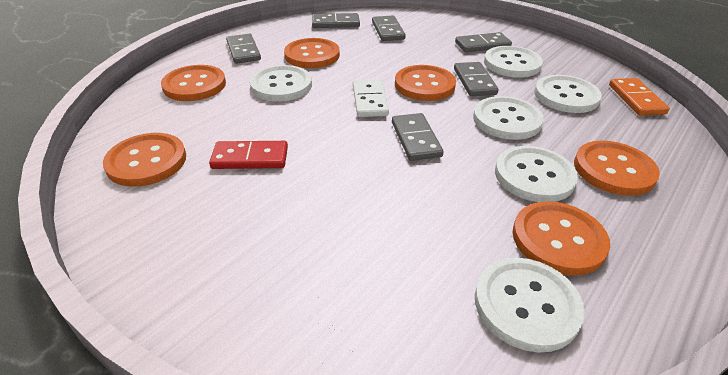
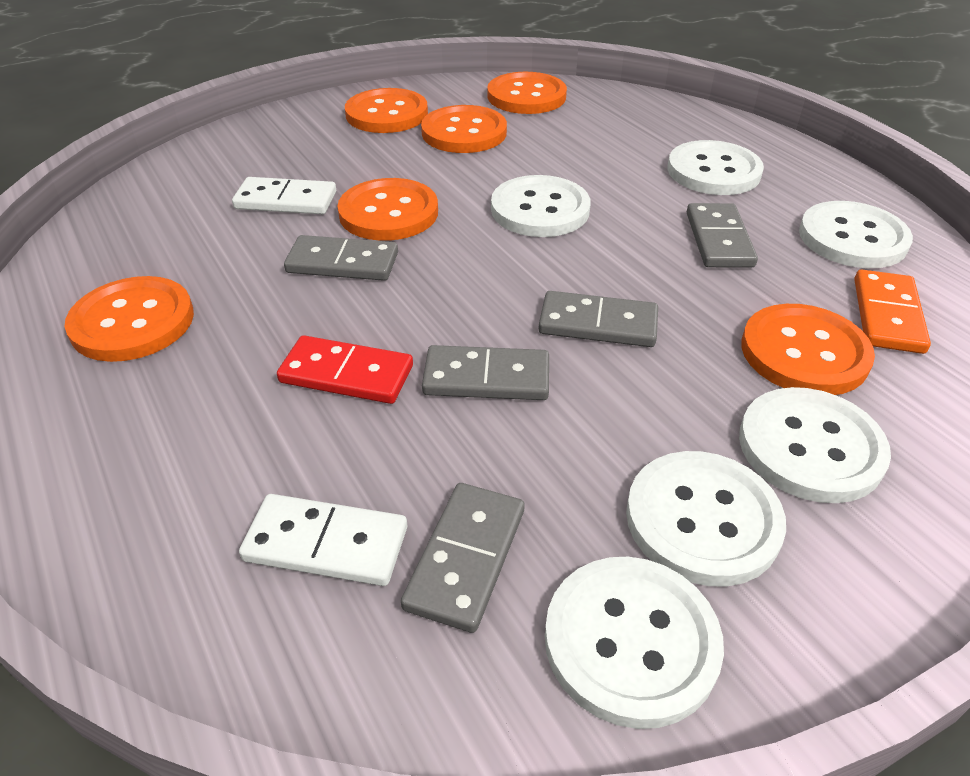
grey domino: 6 -> 5
white domino: 1 -> 2

